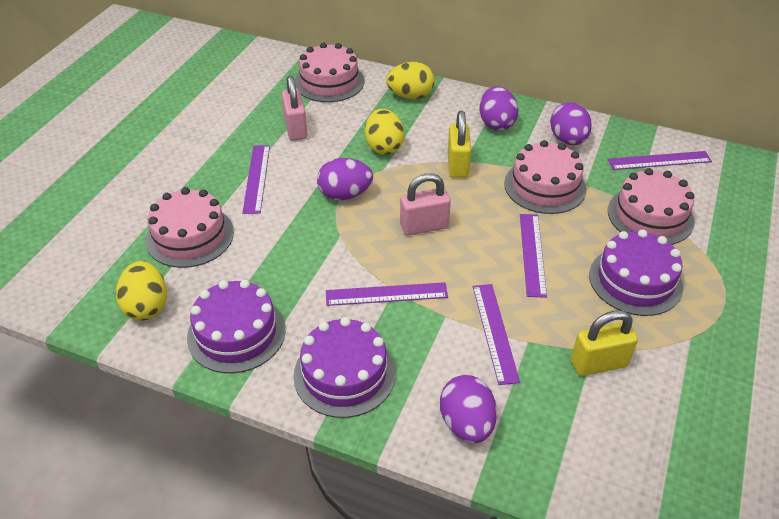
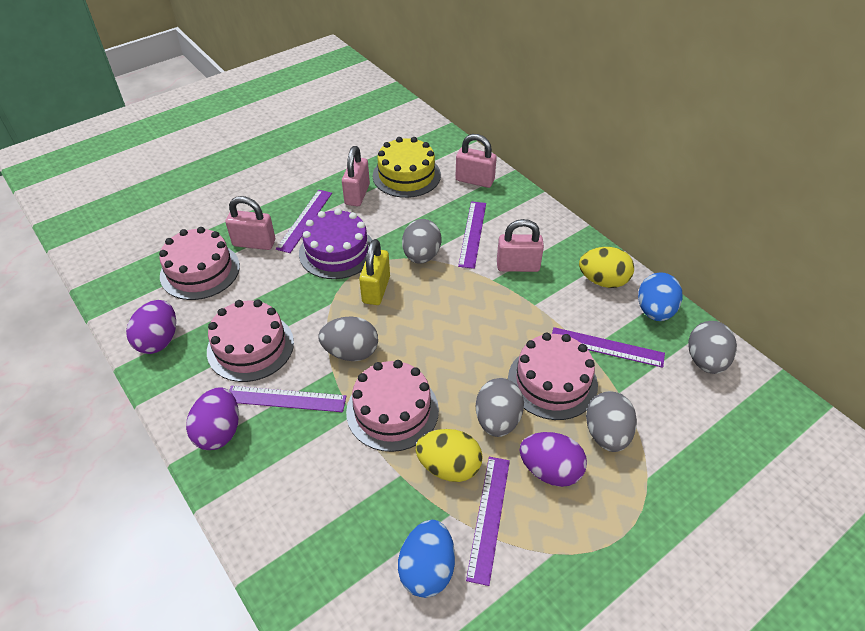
blue egg: 0 -> 2
grey egg: 0 -> 5
pink padlock: 2 -> 4
purple cake: 3 -> 1
purple egg: 4 -> 3
yellow cake: 0 -> 1
yellow egg: 3 -> 2
yellow padlock: 2 -> 1

